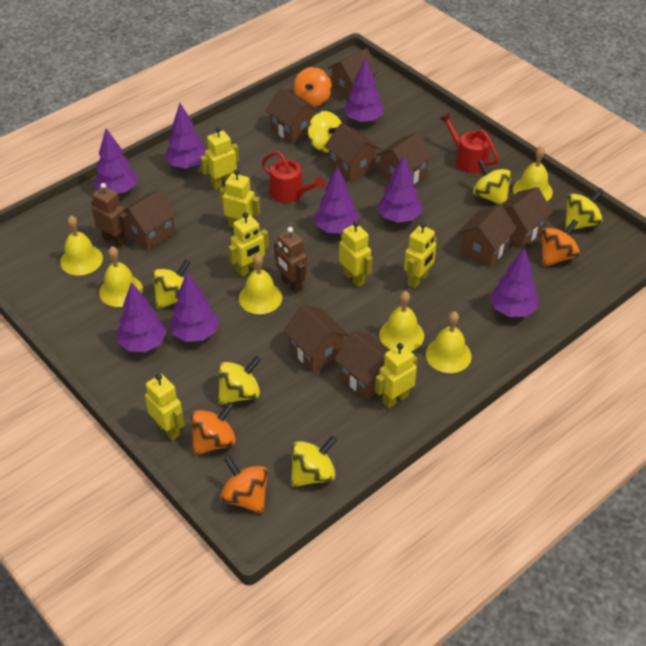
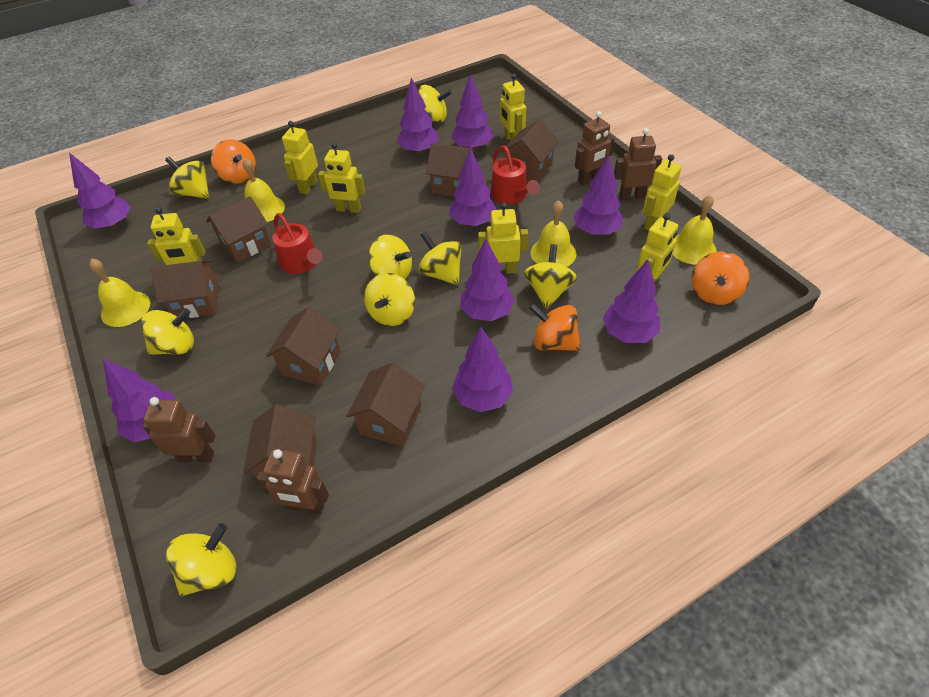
brown house: 9 -> 7
brown robot: 2 -> 4
orange spinning top: 4 -> 3
purple tree: 8 -> 9
yellow bell: 6 -> 4
yellow spinning top: 6 -> 8

